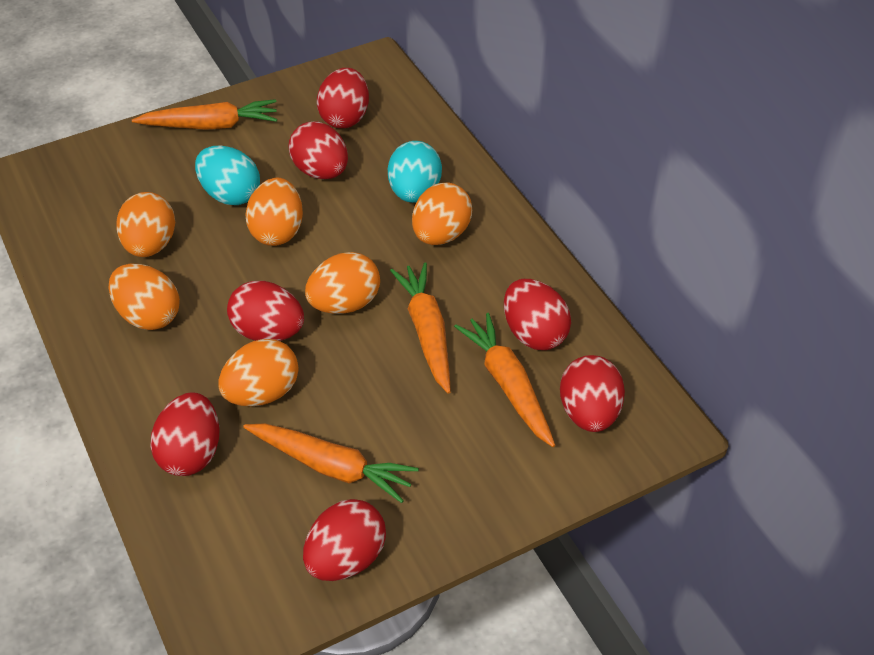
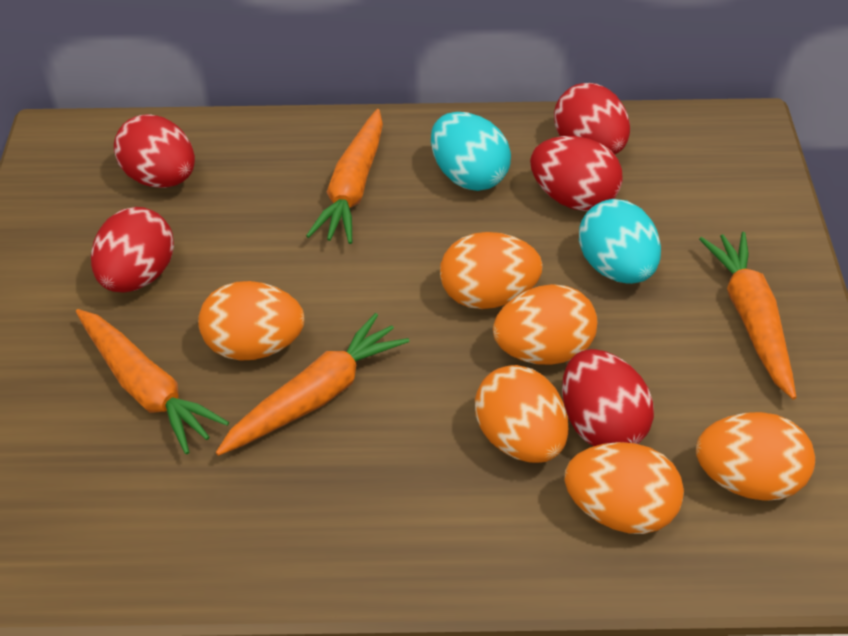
red egg: 7 -> 5

